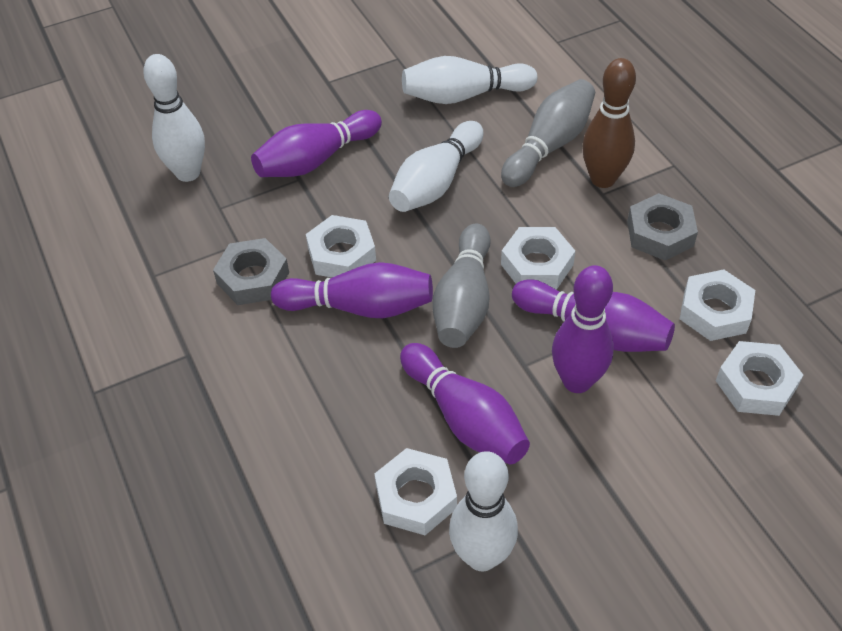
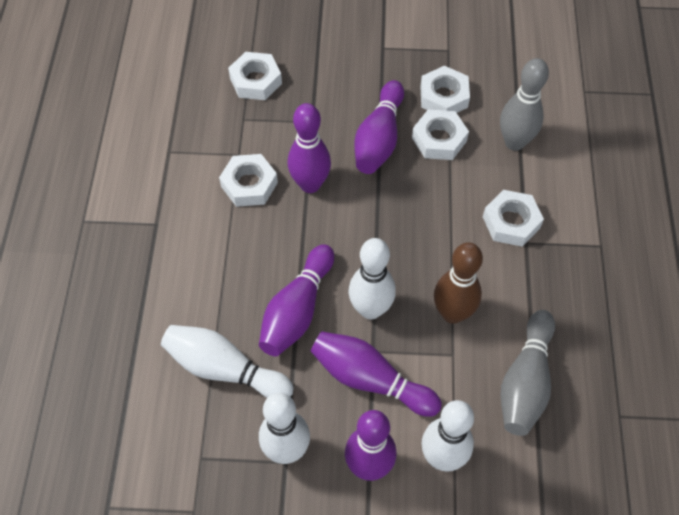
grey nut: 2 -> 0

